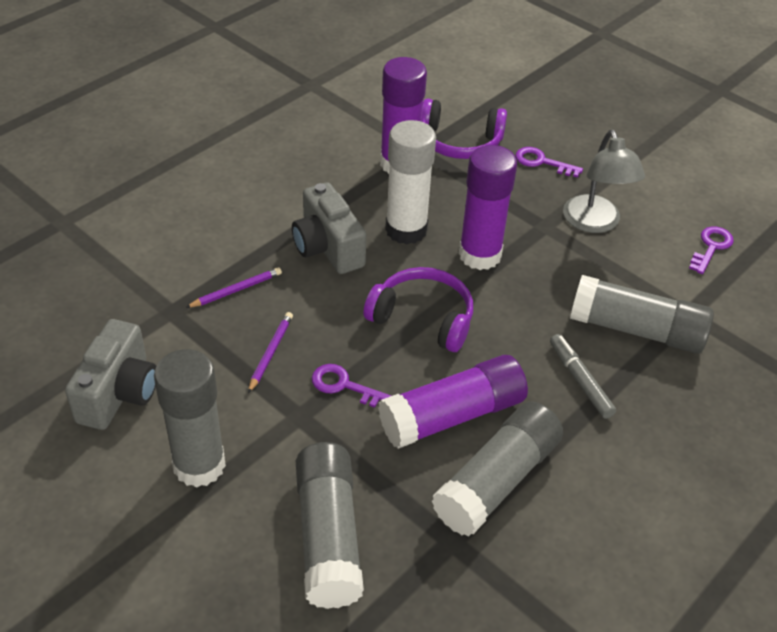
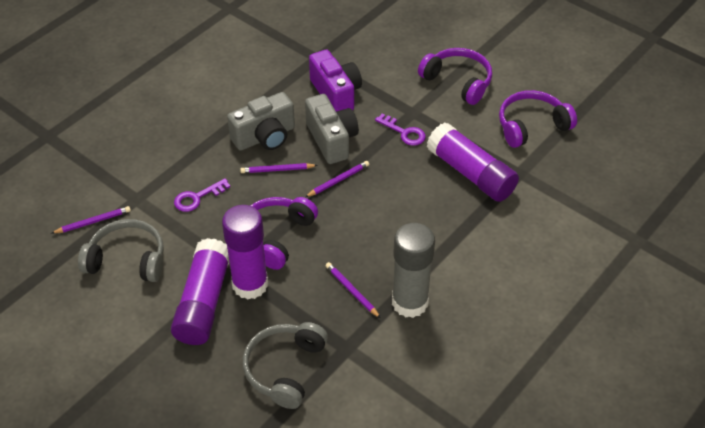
grey glue stick: 4 -> 1
grey headphones: 0 -> 2
grey lamp: 1 -> 0
grey marker: 1 -> 0
purple camera: 0 -> 1
purple headphones: 2 -> 3
purple key: 3 -> 2
purple pencil: 2 -> 4
white glue stick: 1 -> 0

